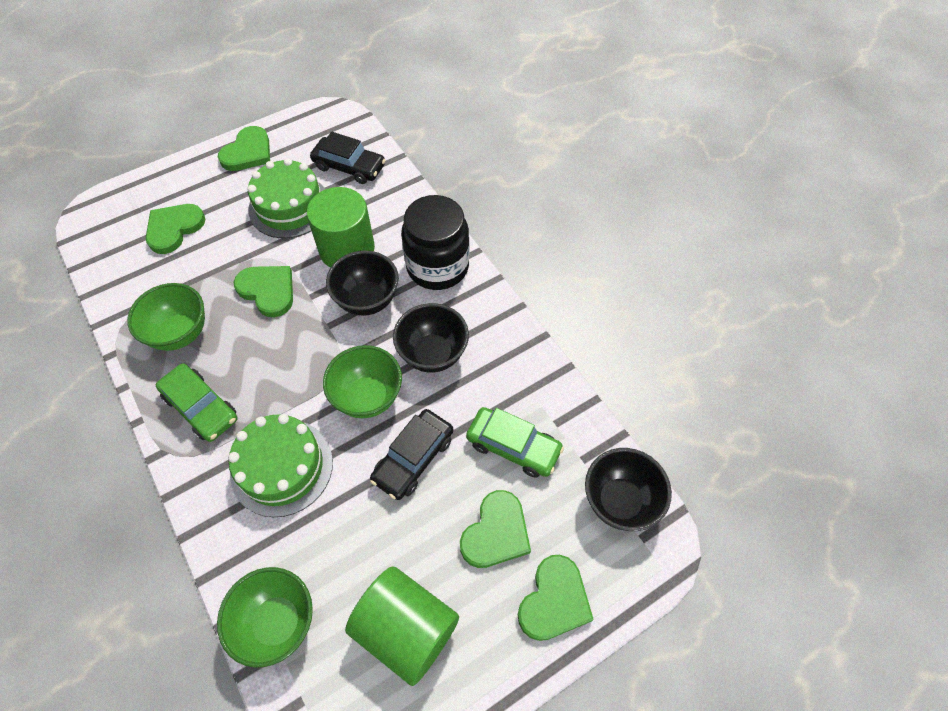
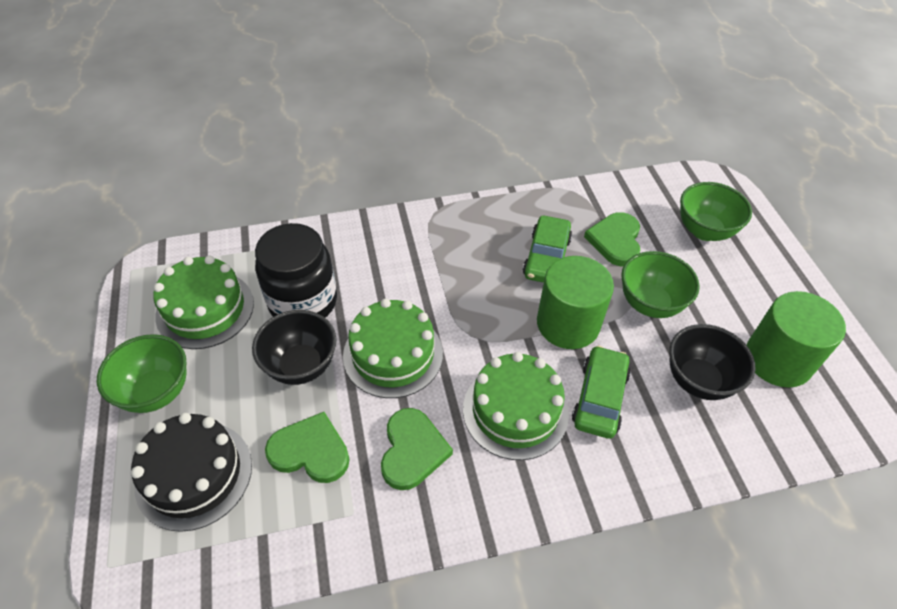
black bowl: 3 -> 2
black cake: 0 -> 1
black car: 2 -> 0
green cake: 2 -> 3
green heart: 5 -> 3

